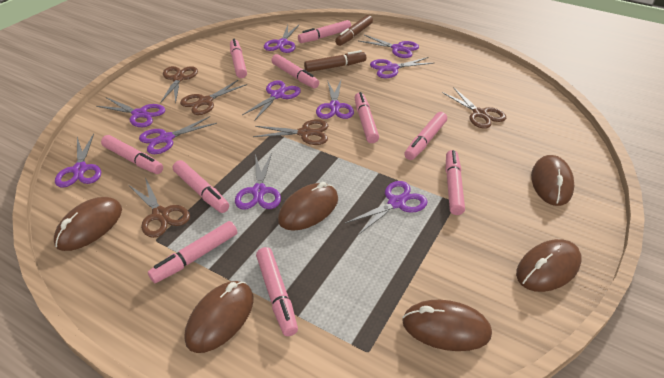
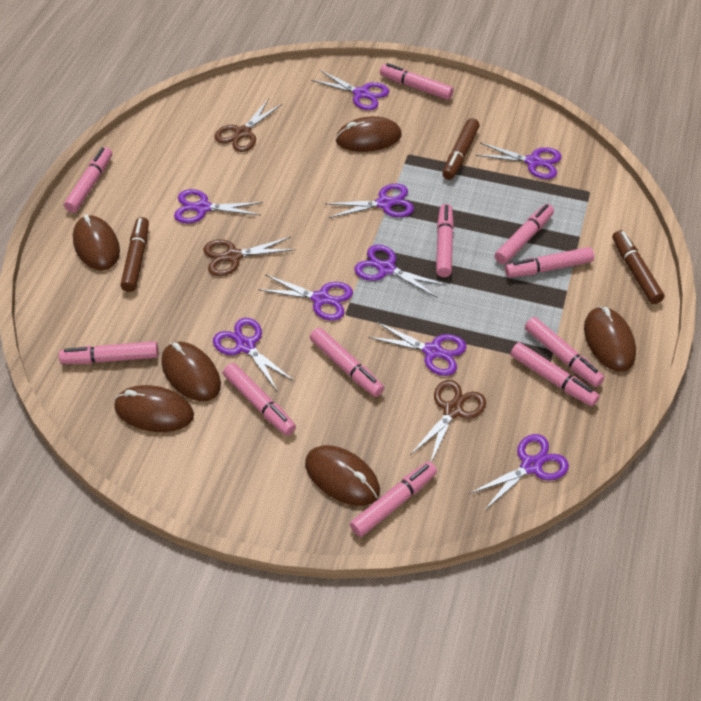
brown marker: 2 -> 3
brown scissors: 5 -> 3
pink marker: 10 -> 11
purple scissors: 10 -> 9

